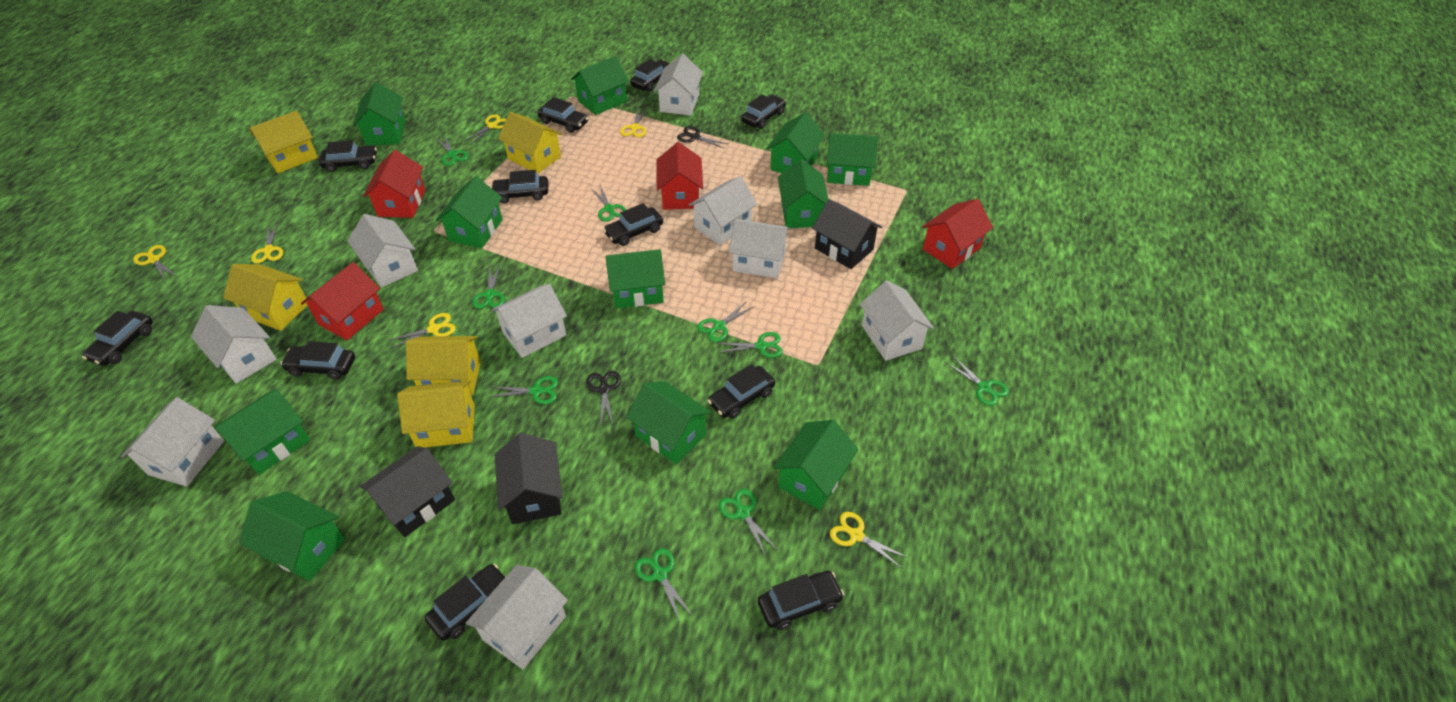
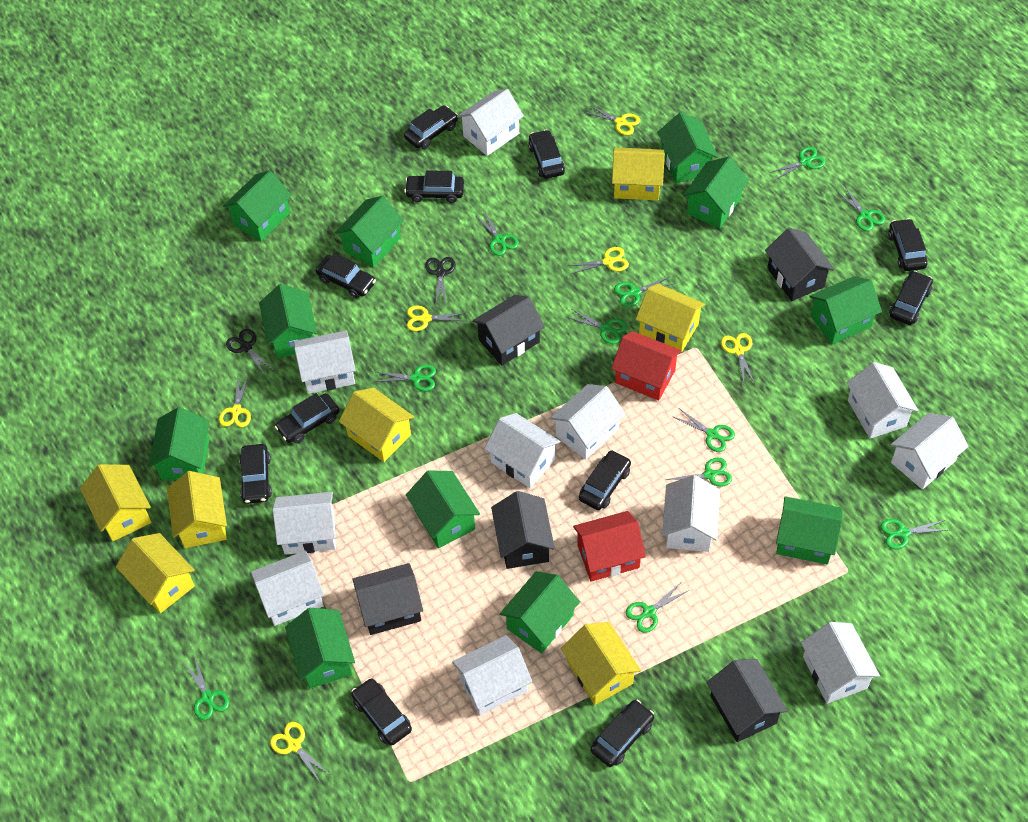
black house: 3 -> 5
green scissors: 9 -> 11
red house: 4 -> 2
white house: 9 -> 11
yellow house: 5 -> 7

